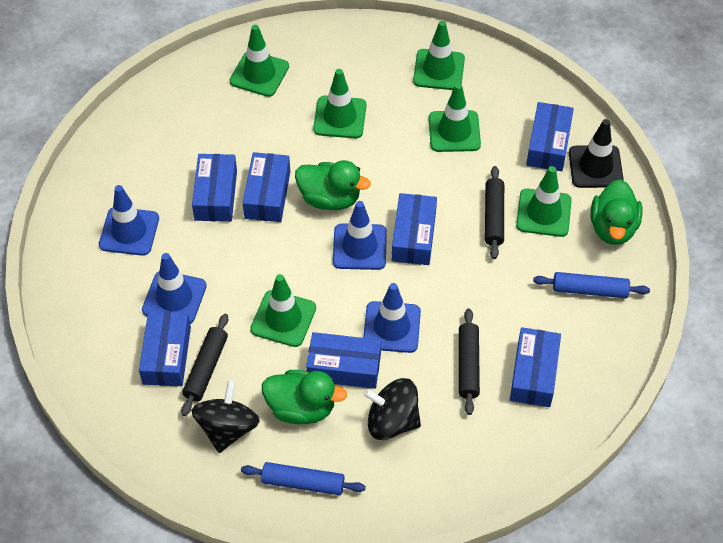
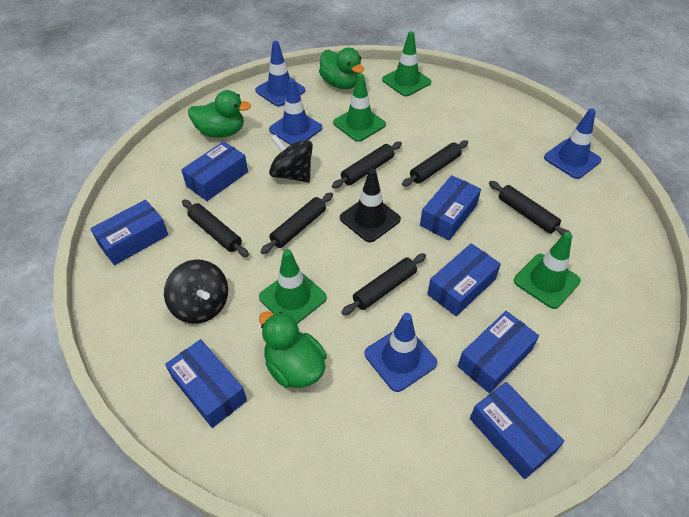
black rolling pin: 3 -> 6
blue rolling pin: 2 -> 0
green traffic cone: 6 -> 4

